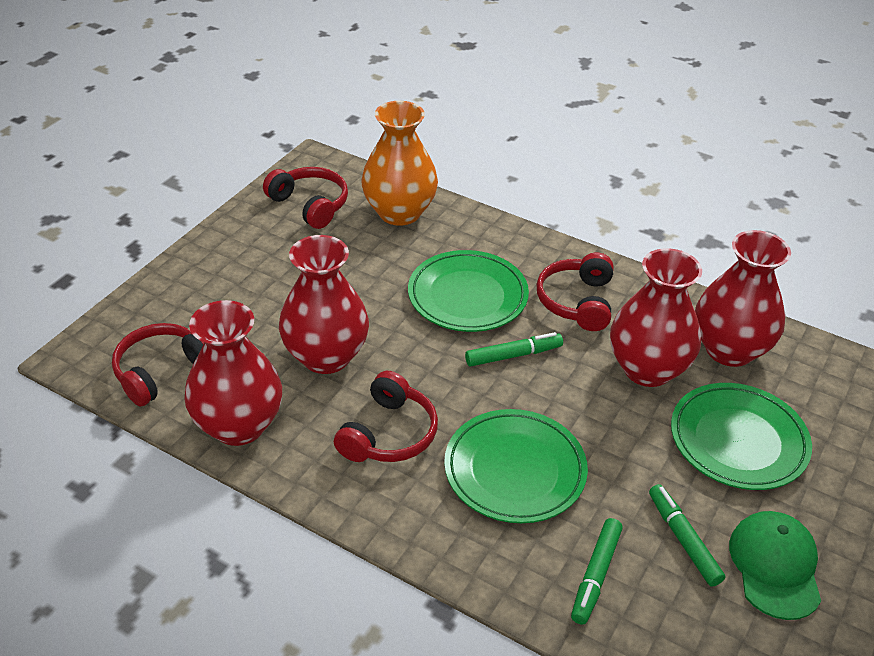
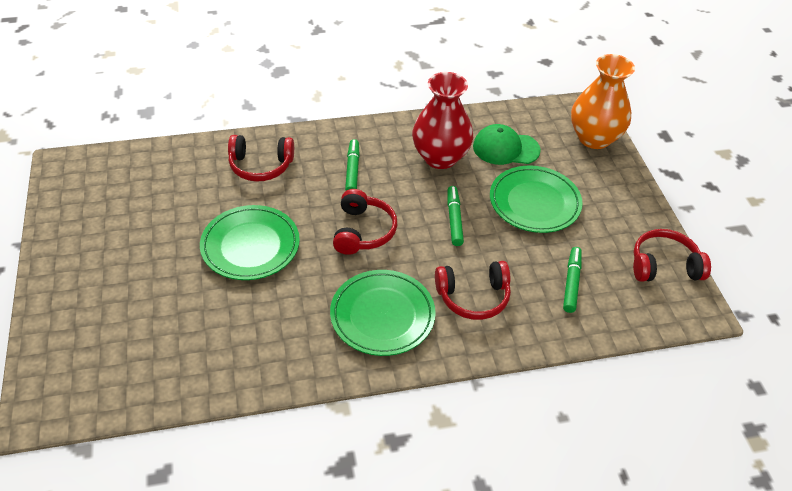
red vase: 4 -> 1

